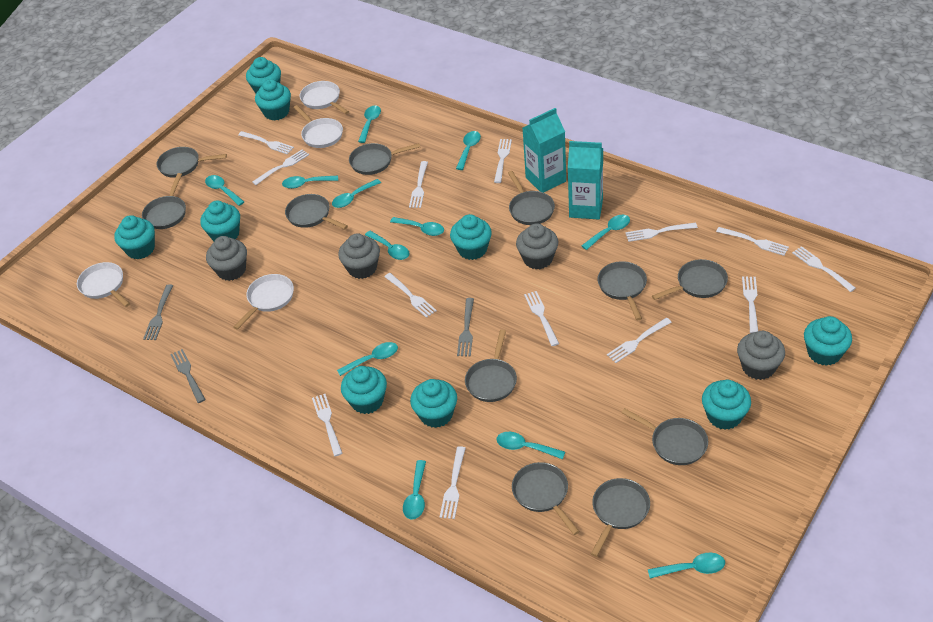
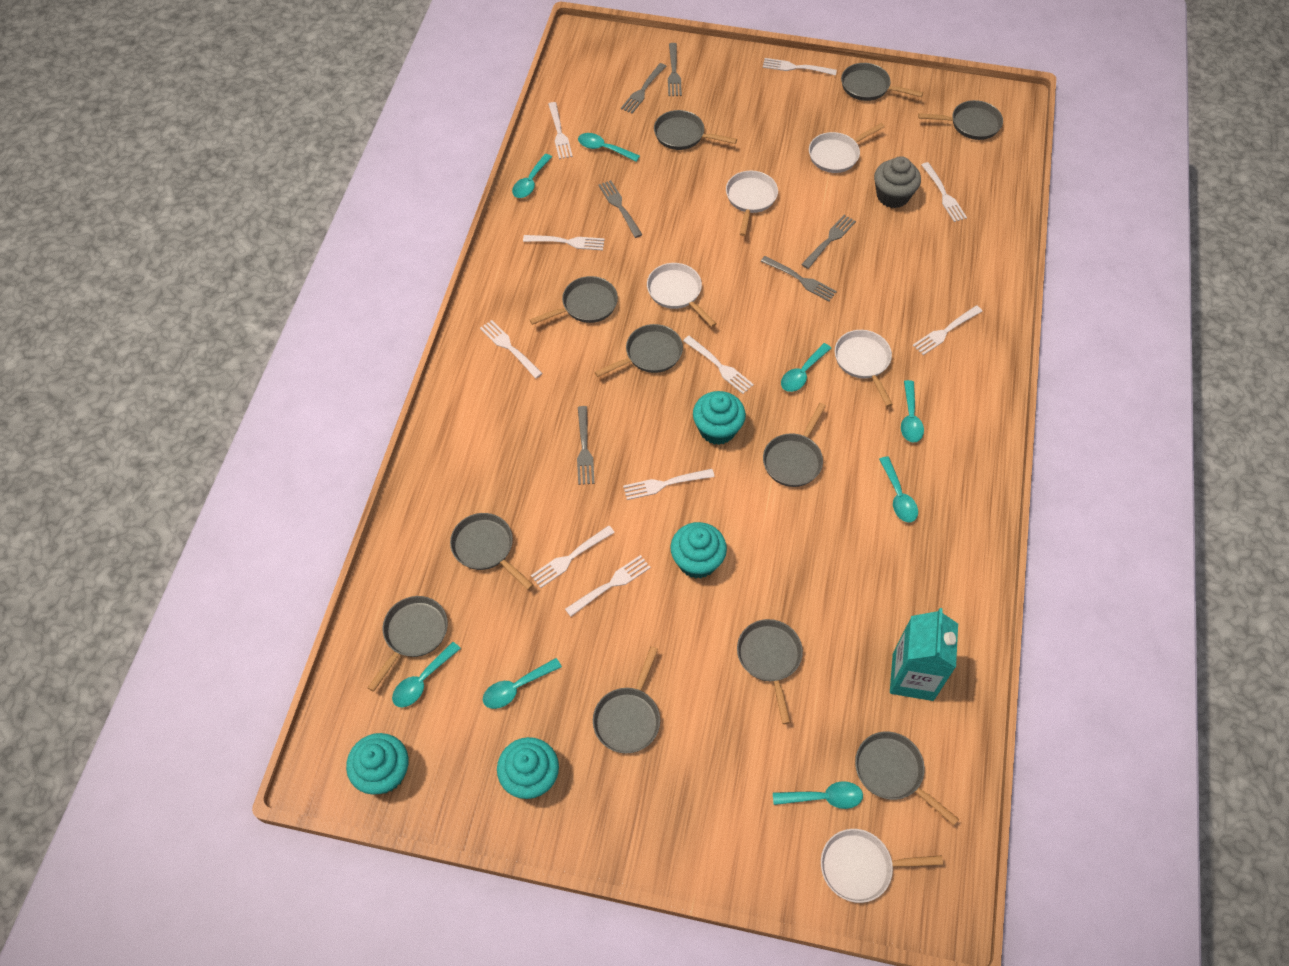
grey cupcake: 4 -> 1
grey fork: 3 -> 6
turquoise carton: 2 -> 1
turquoise cupcake: 9 -> 4
turquoise spoon: 12 -> 8
white fork: 13 -> 10
white pan: 4 -> 5

